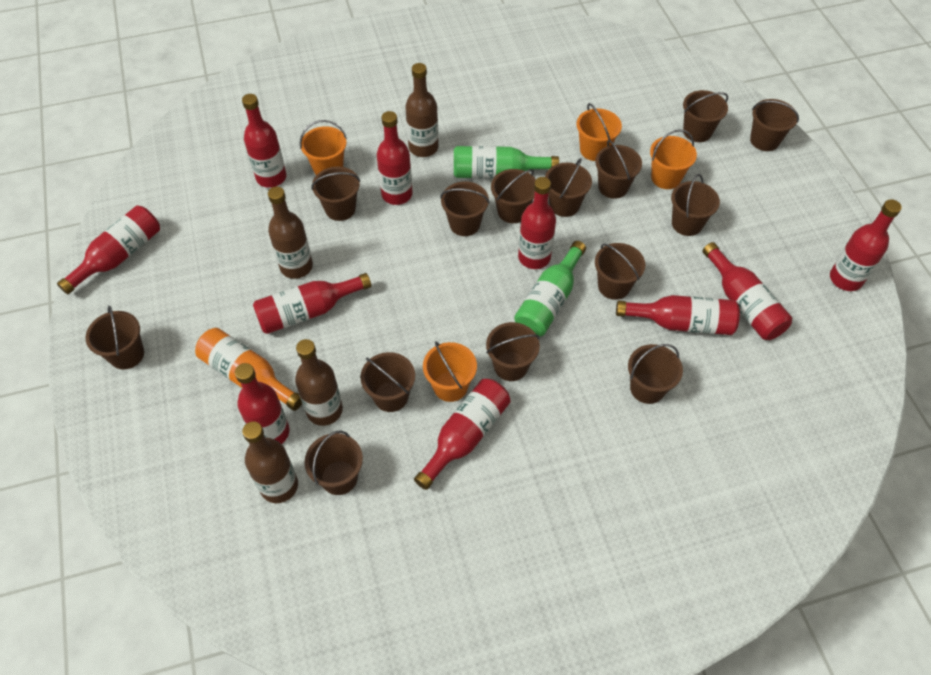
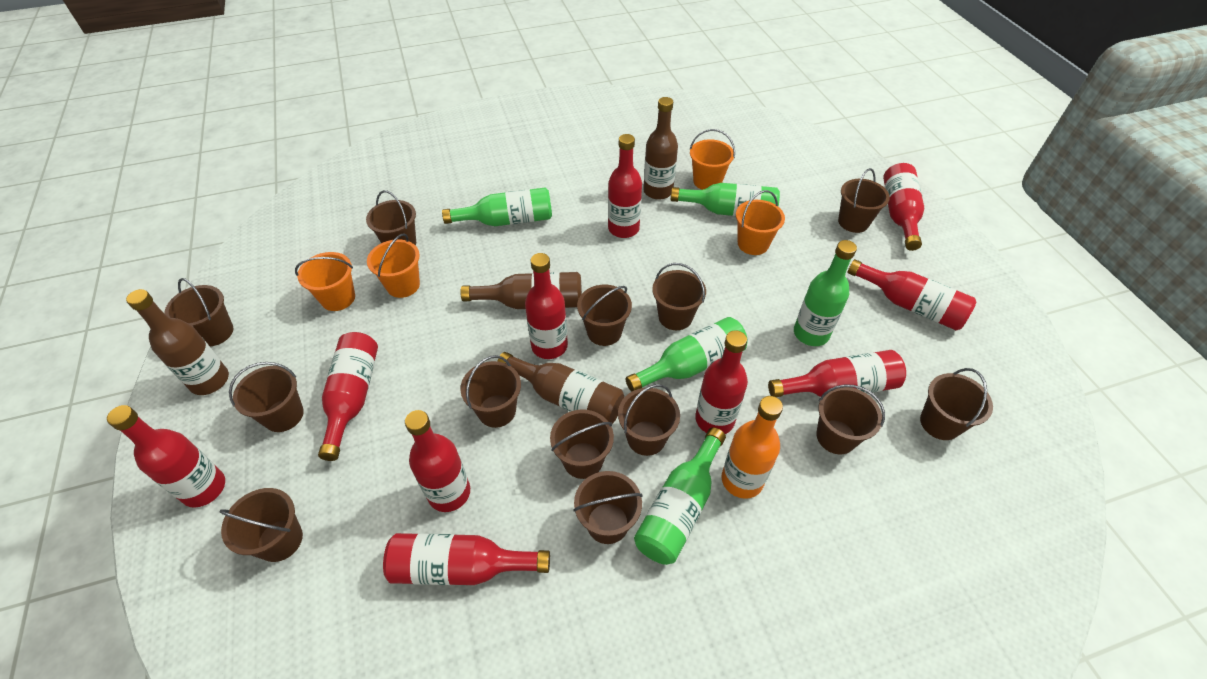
brown bucket: 14 -> 13
green bottle: 2 -> 5

